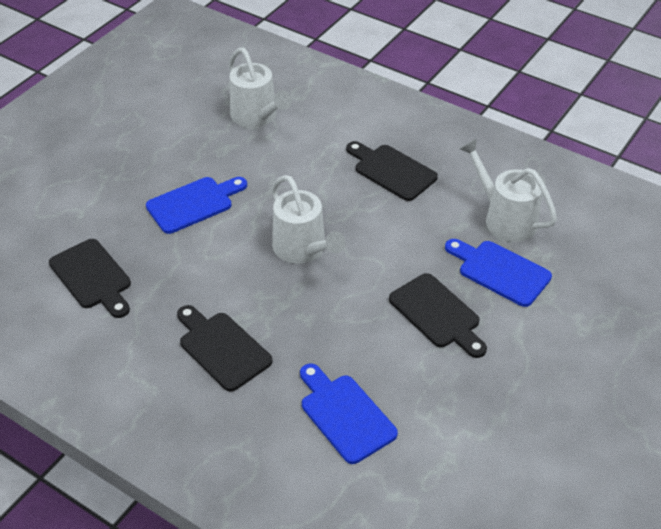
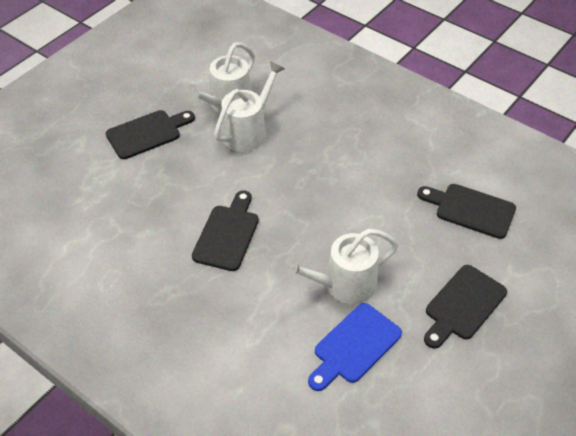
blue cutting board: 3 -> 1

